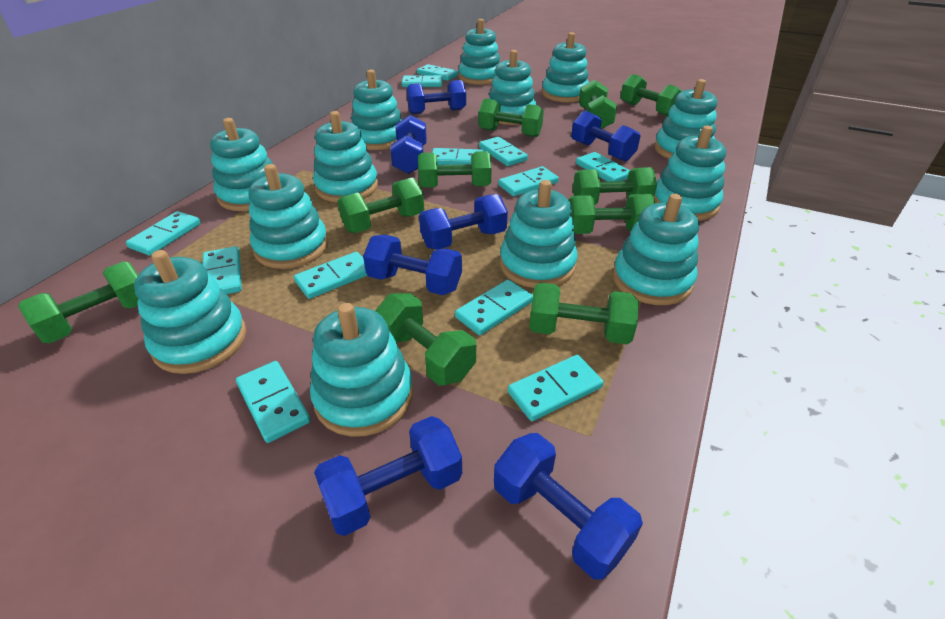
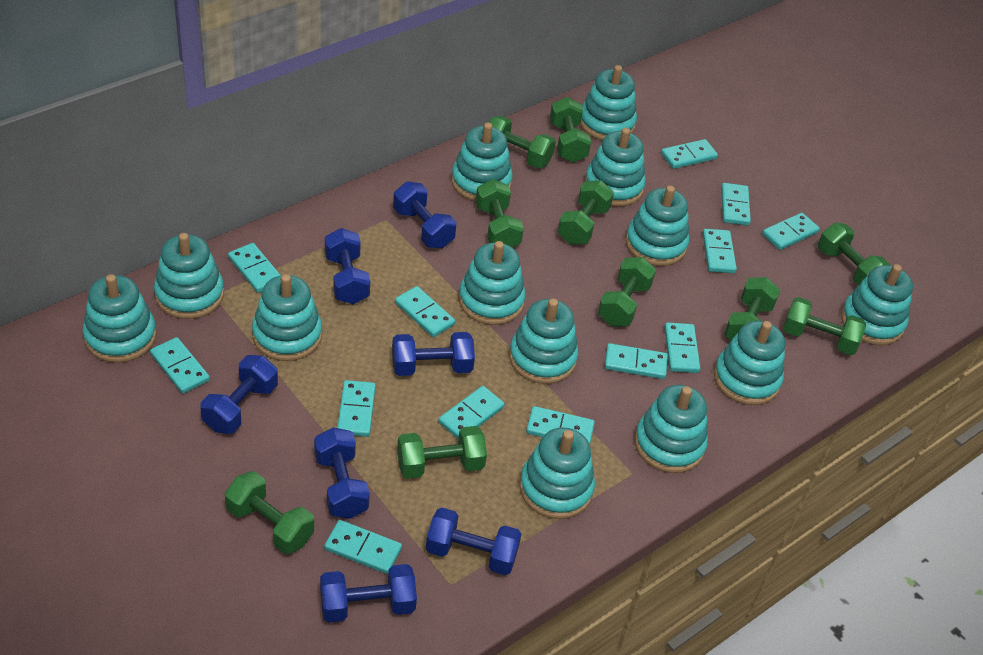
turquoise domino: 12 -> 13

